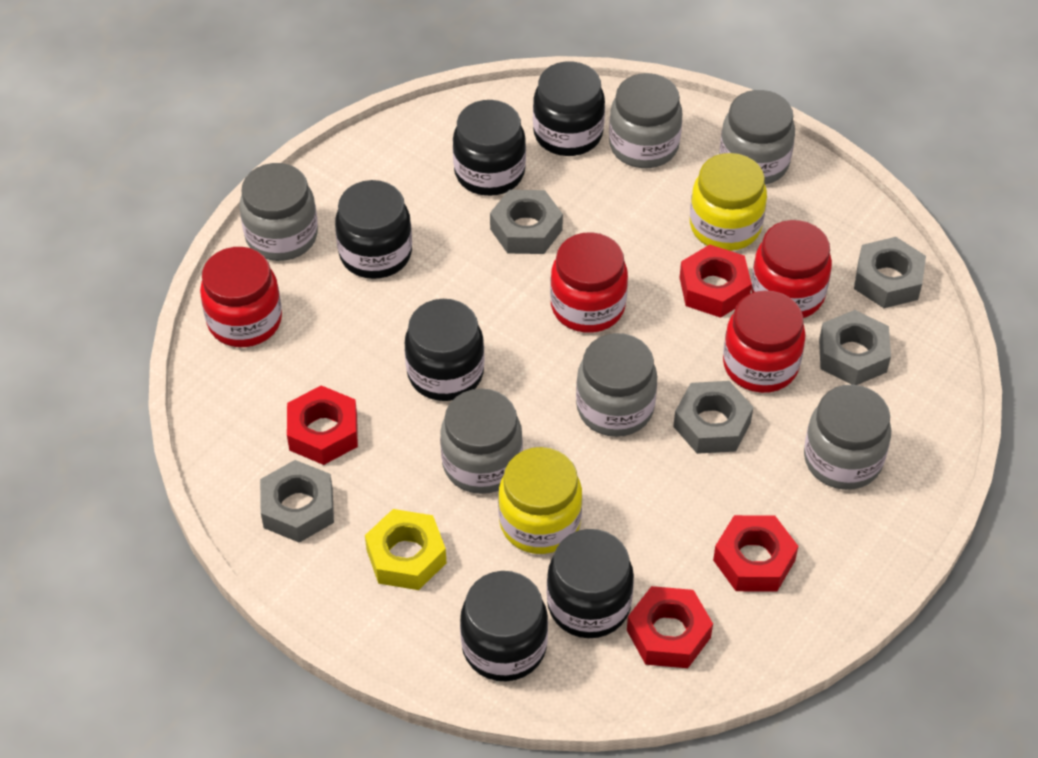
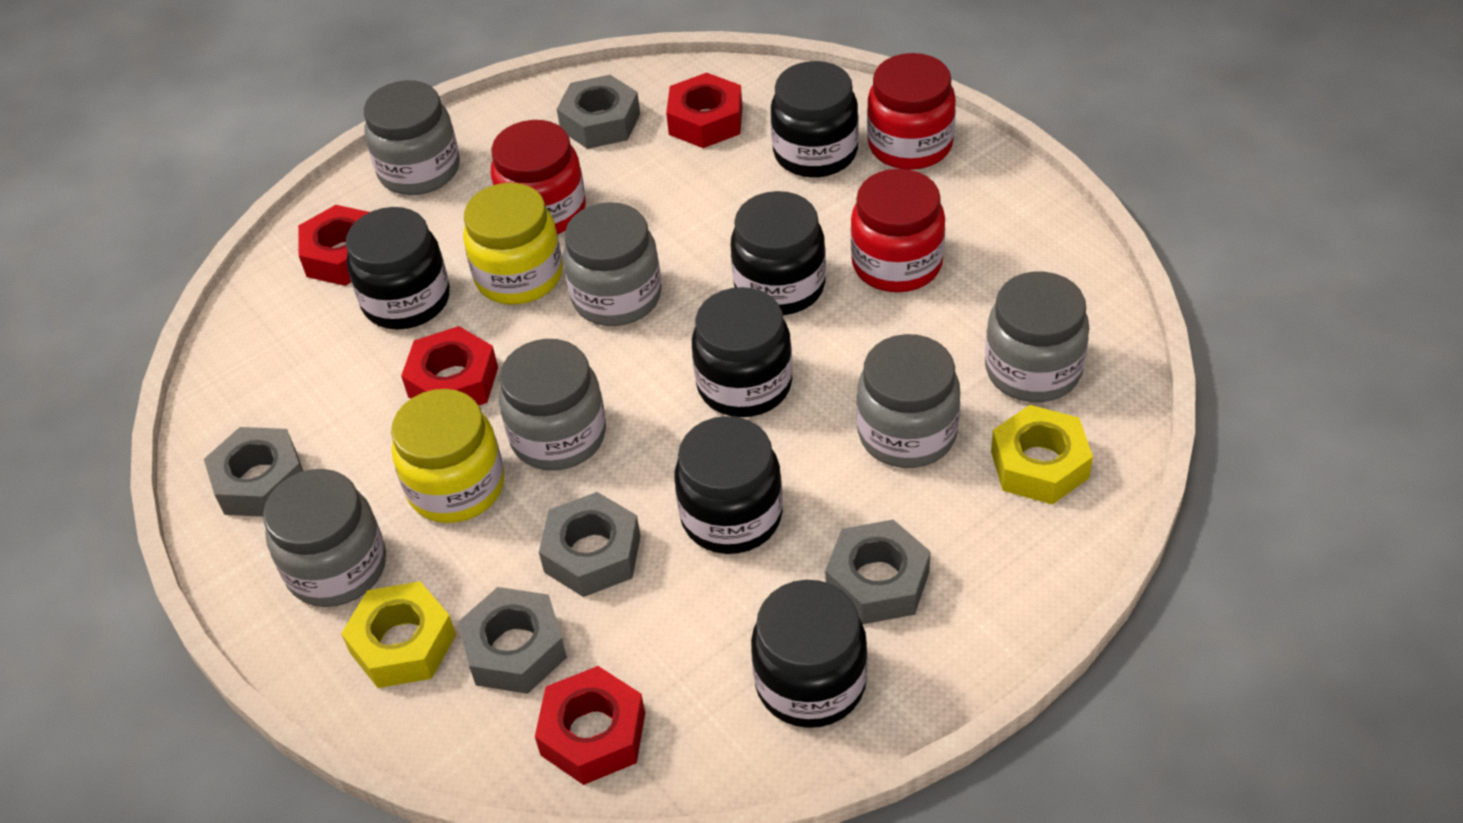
red jar: 4 -> 3
yellow nut: 1 -> 2

